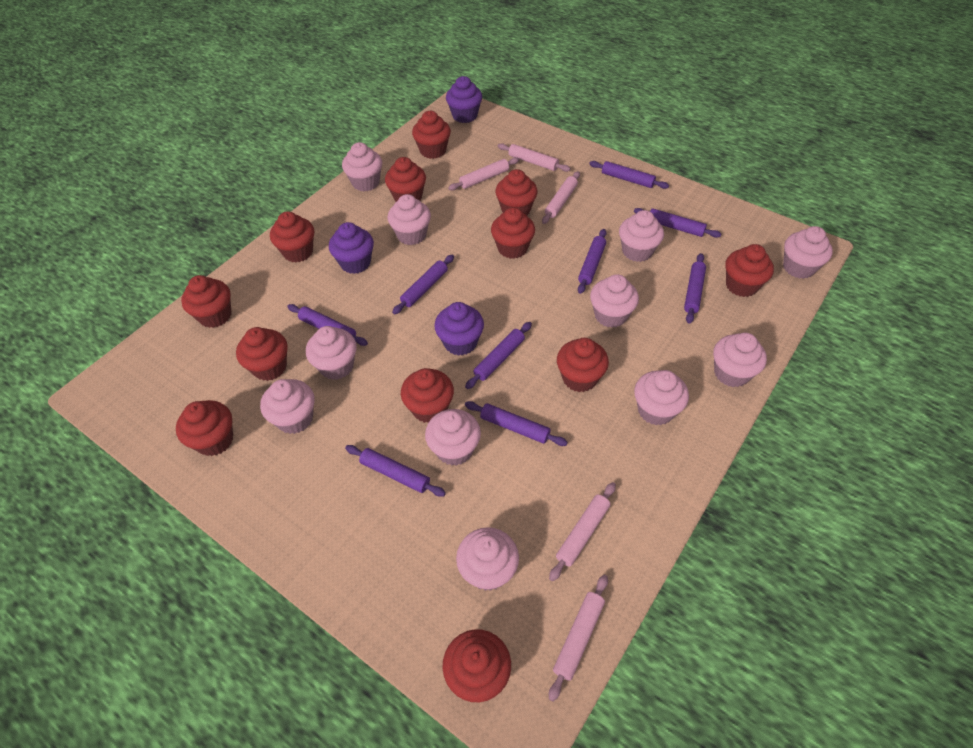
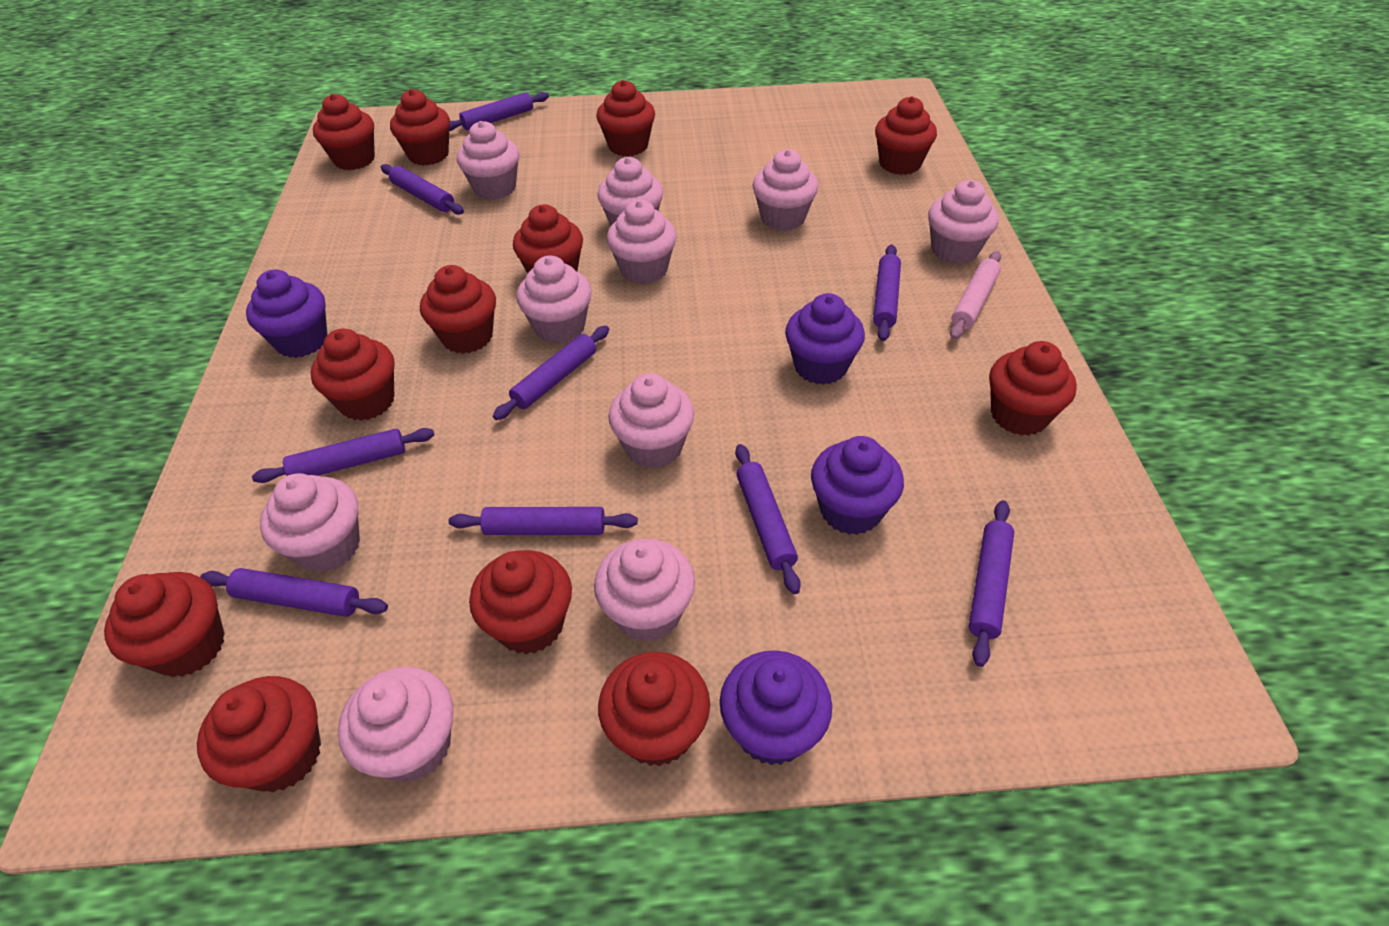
pink cupcake: 11 -> 10
pink rolling pin: 5 -> 1
purple cupcake: 3 -> 4

